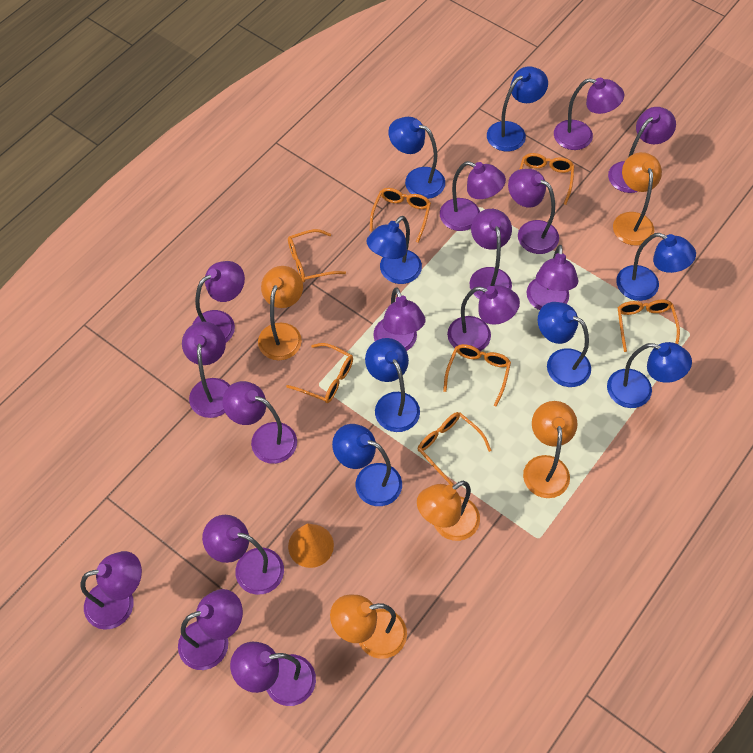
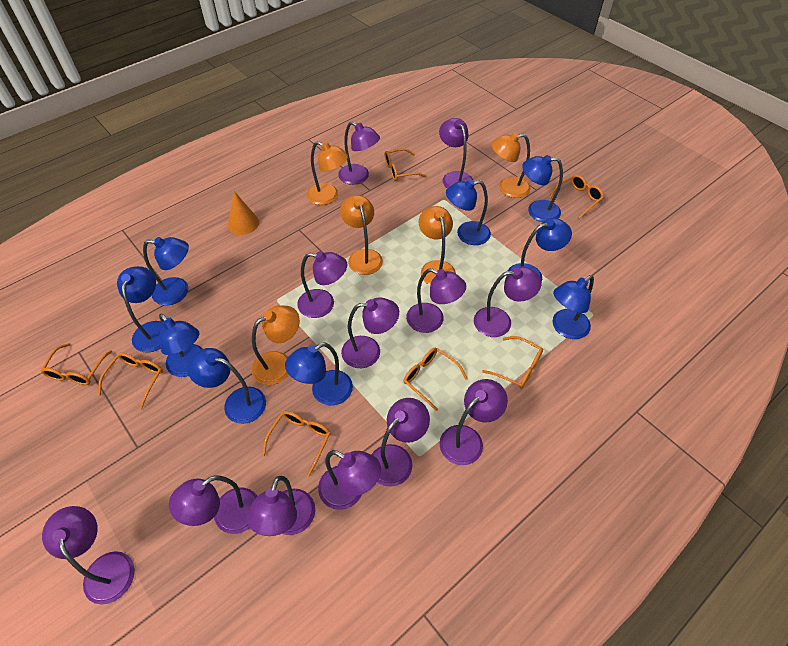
blue lamp: 8 -> 9
purple lamp: 15 -> 12

